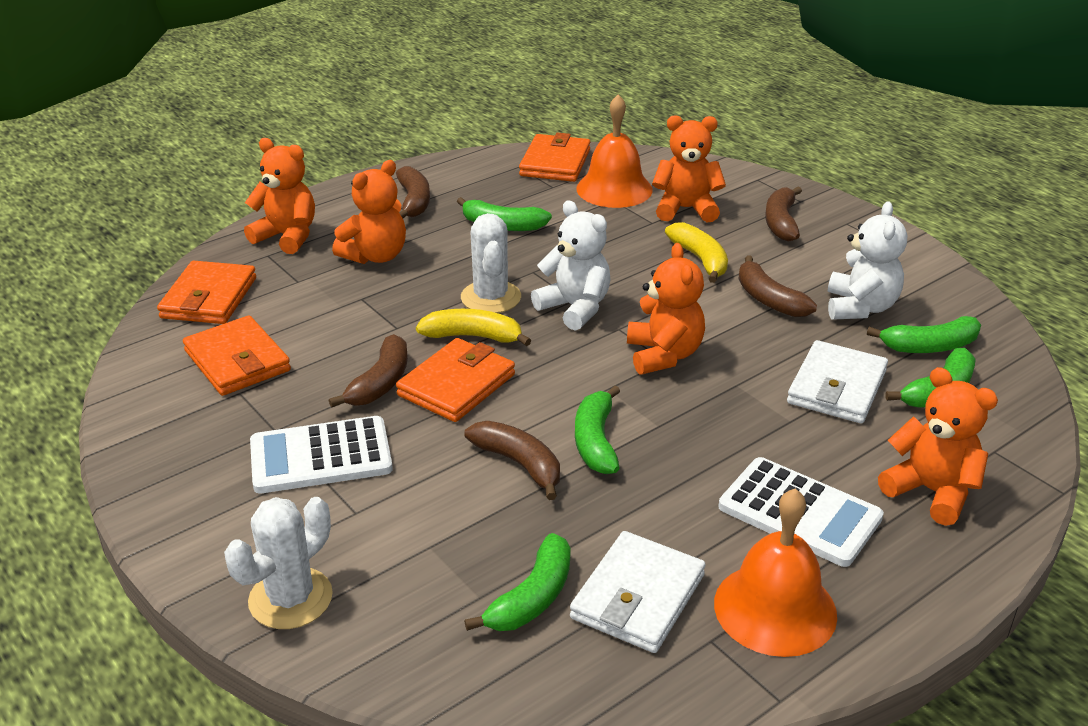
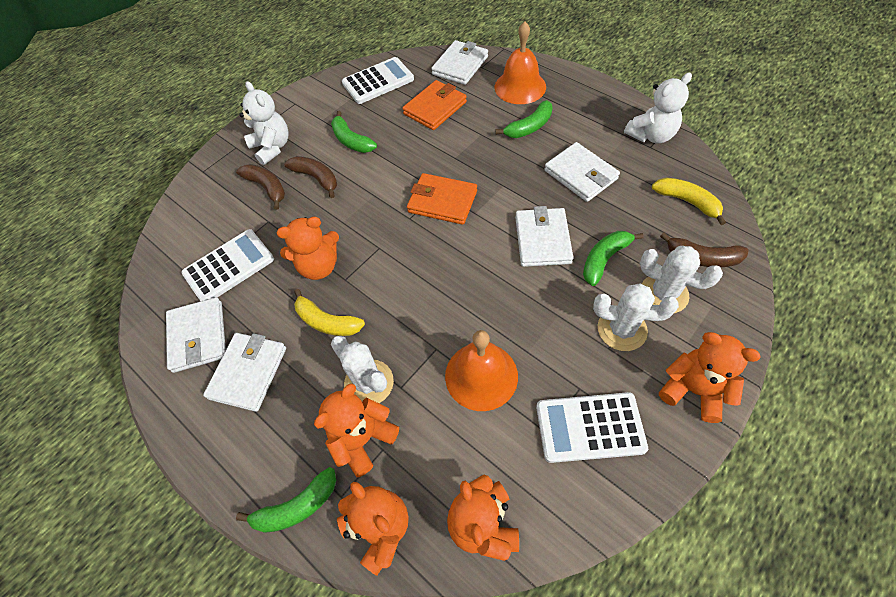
brown banana: 5 -> 3
green banana: 5 -> 4
orange wallet: 4 -> 2
white cactus: 2 -> 3
white calculator: 2 -> 3
white wallet: 2 -> 5

